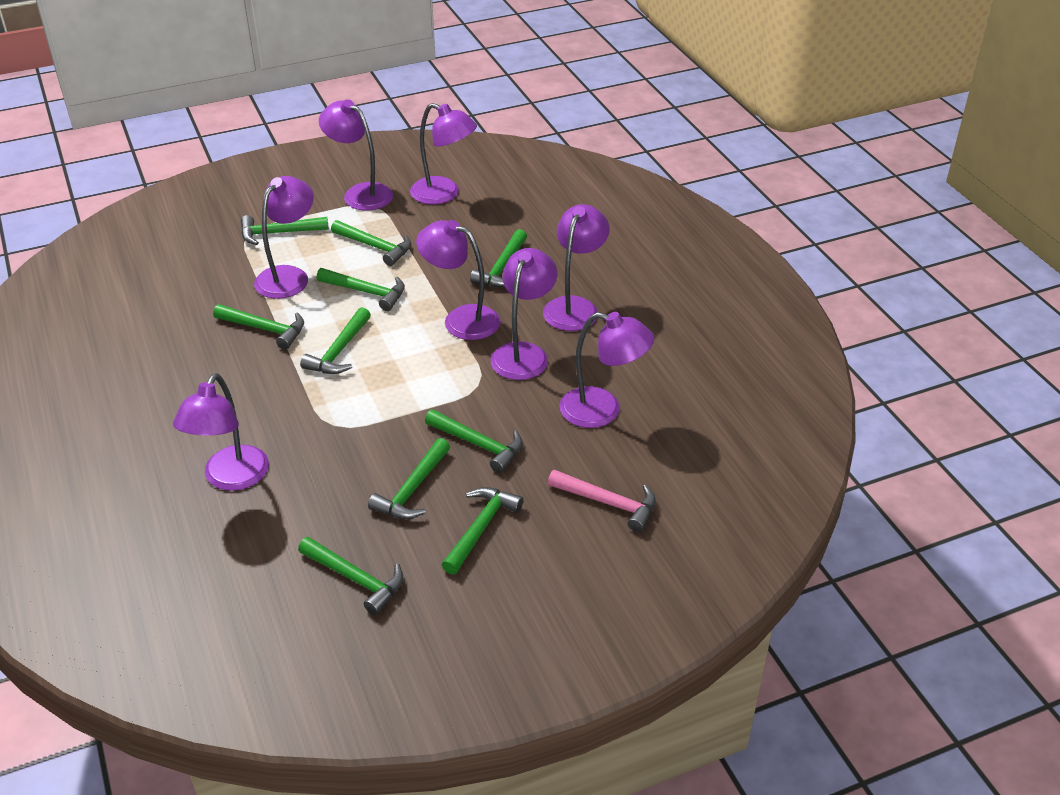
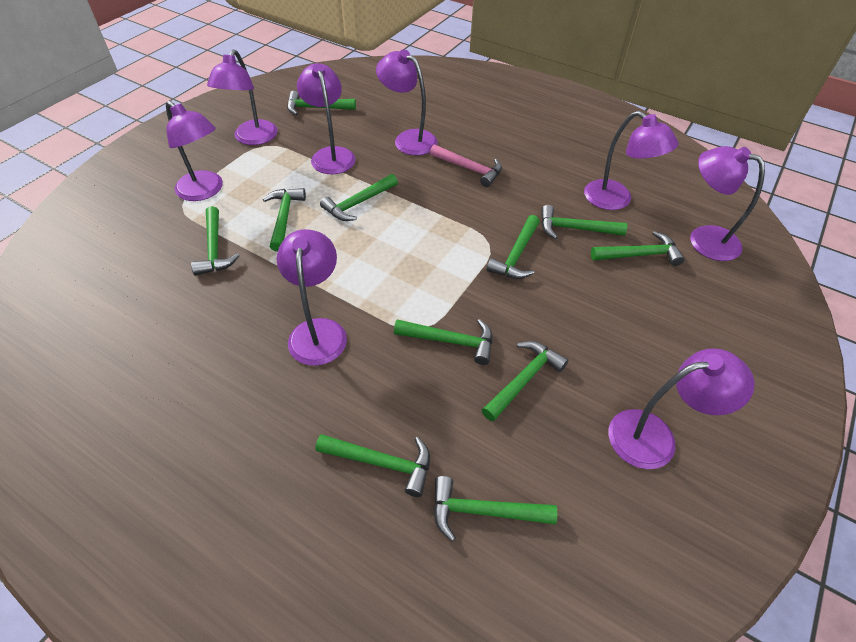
green hammer: 10 -> 11

